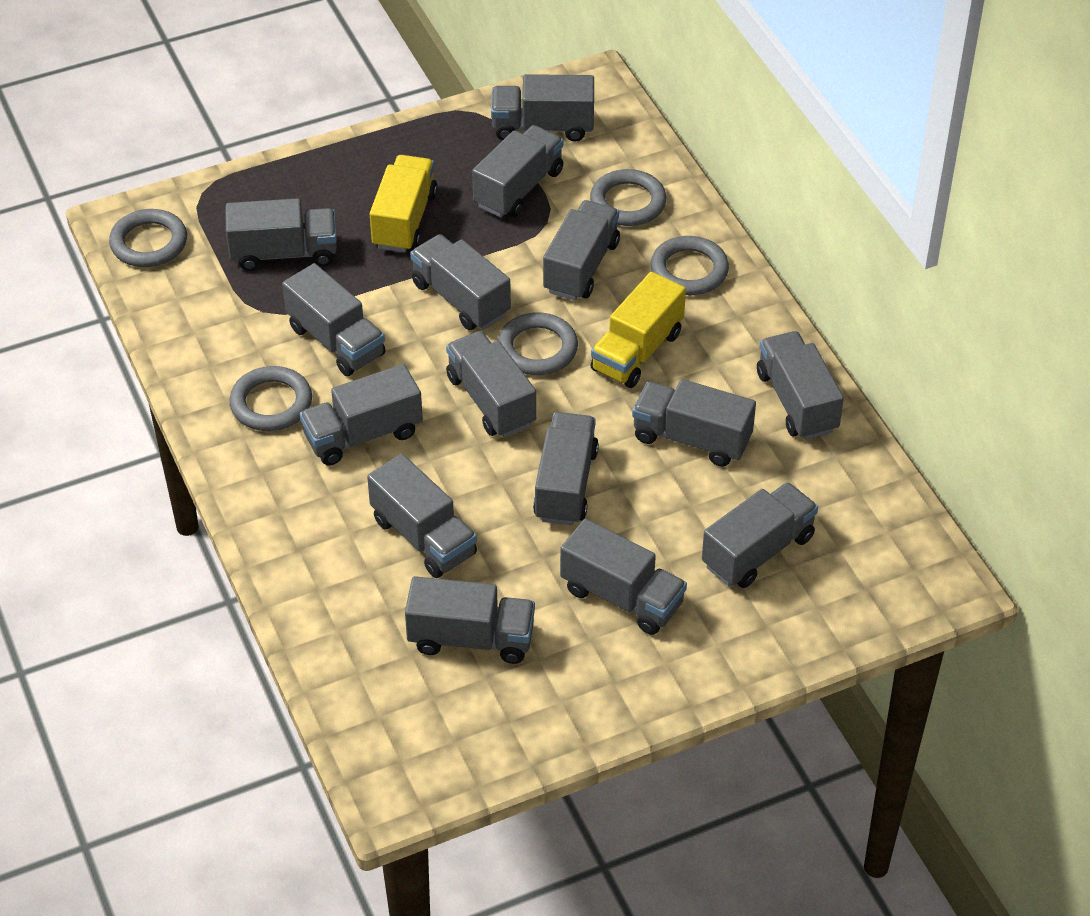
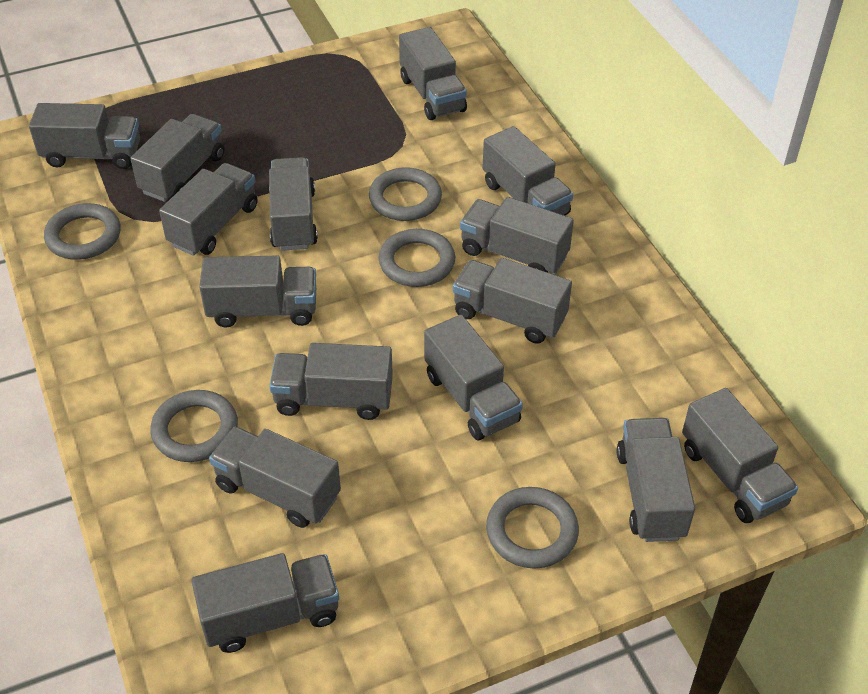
yellow truck: 2 -> 0

